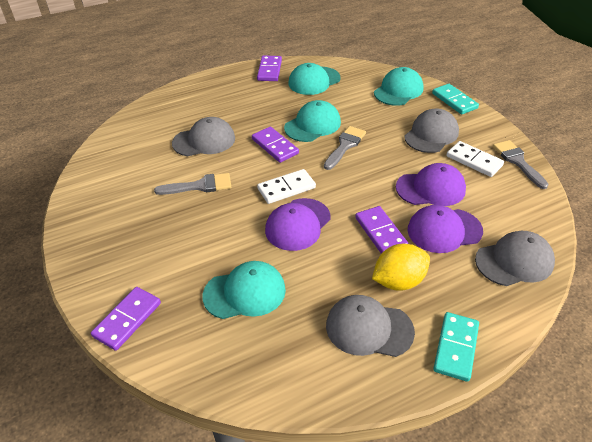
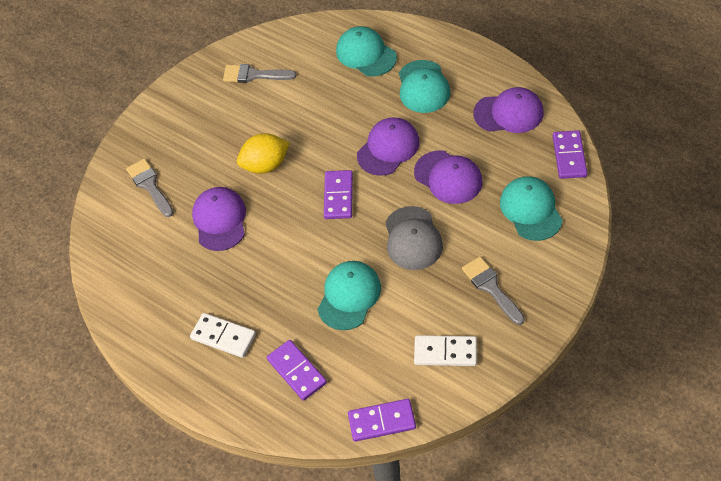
grey cap: 4 -> 1
purple cap: 3 -> 4
turquoise domino: 2 -> 0

